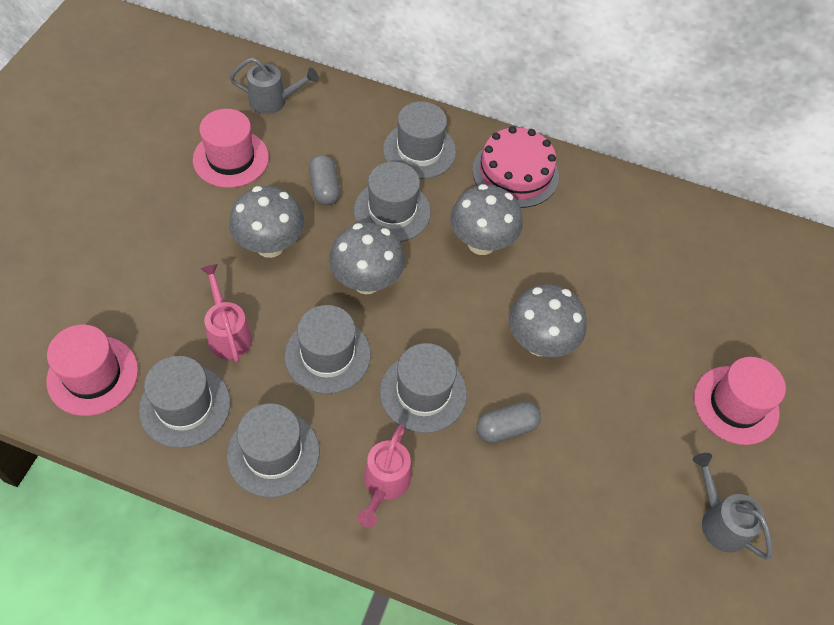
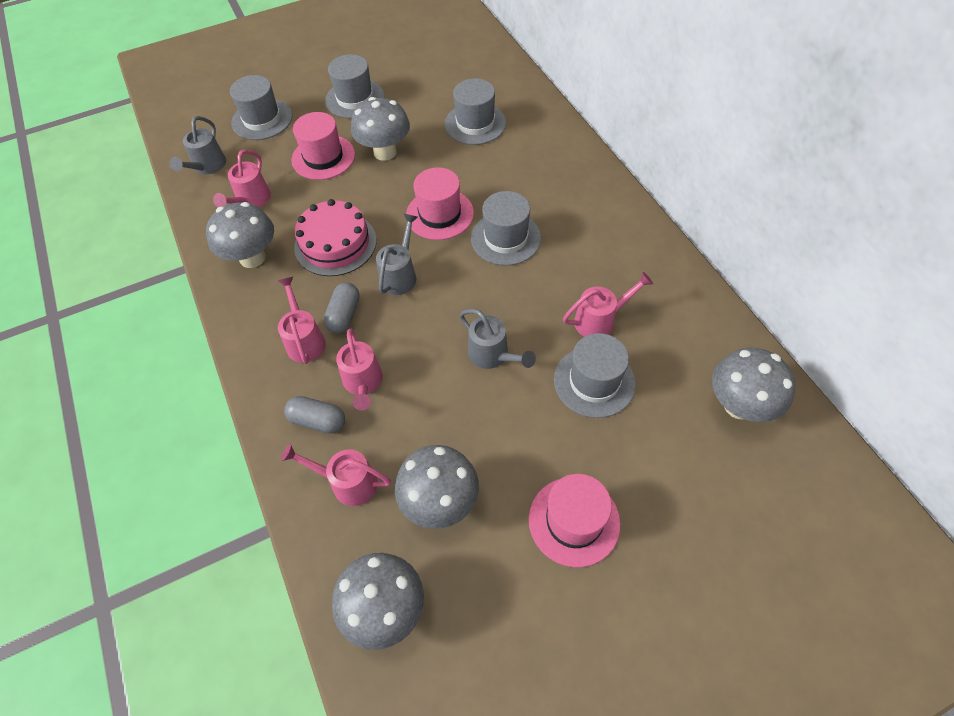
grey hat: 6 -> 5
grey mushroom: 4 -> 5
grey watering can: 2 -> 3
pink watering can: 2 -> 5

